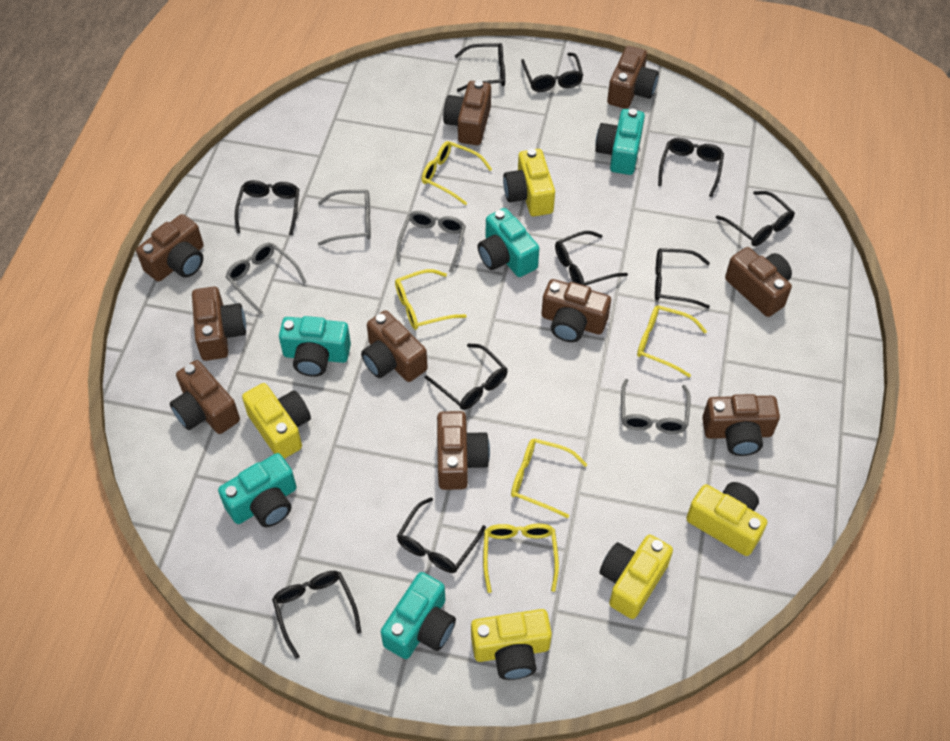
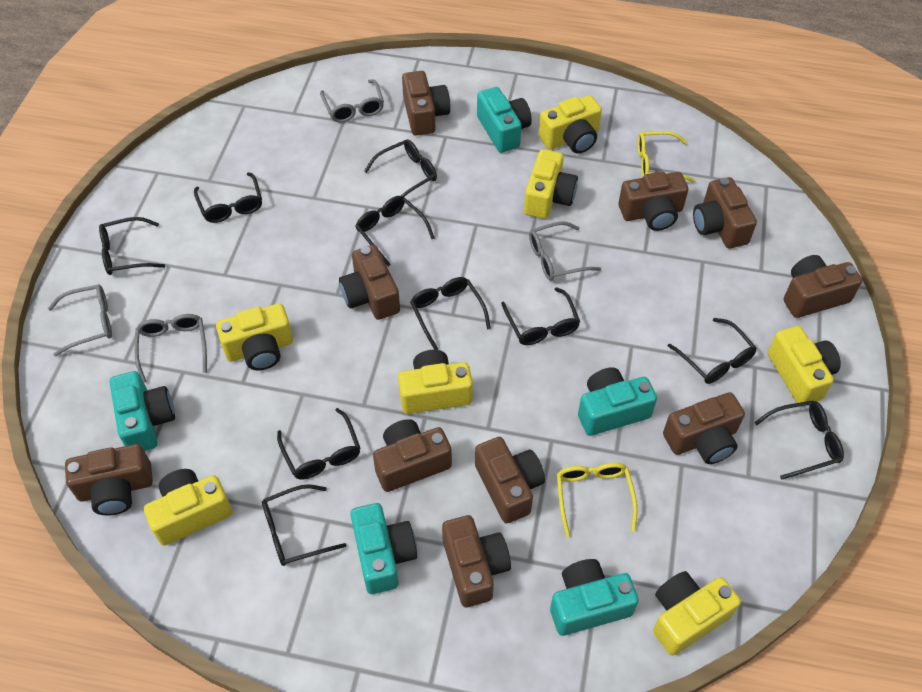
yellow camera: 5 -> 7
yellow glasses: 5 -> 2

